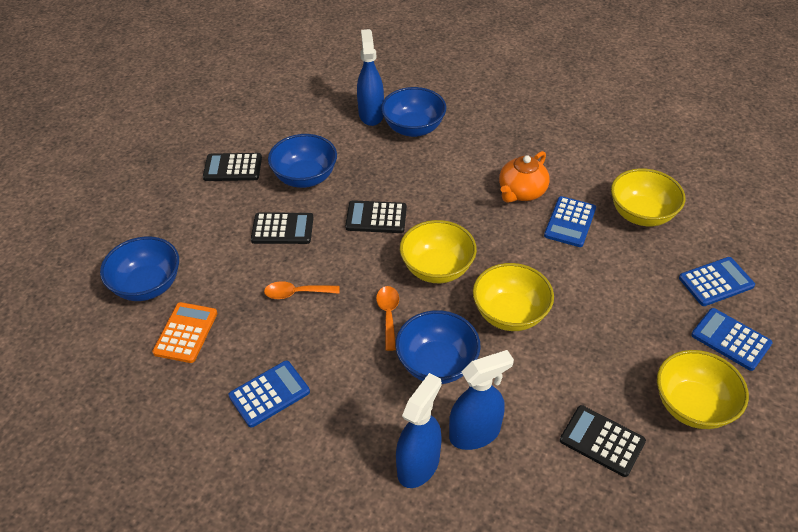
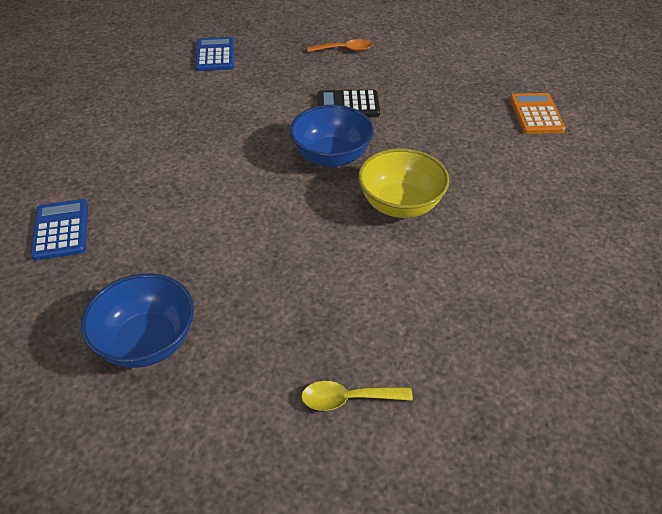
black calculator: 4 -> 1
blue bowl: 4 -> 2
blue calculator: 4 -> 2
blue spray bottle: 3 -> 0
orange spoon: 2 -> 1
orange teapot: 1 -> 0
yellow bowl: 4 -> 1
yellow spoon: 0 -> 1

